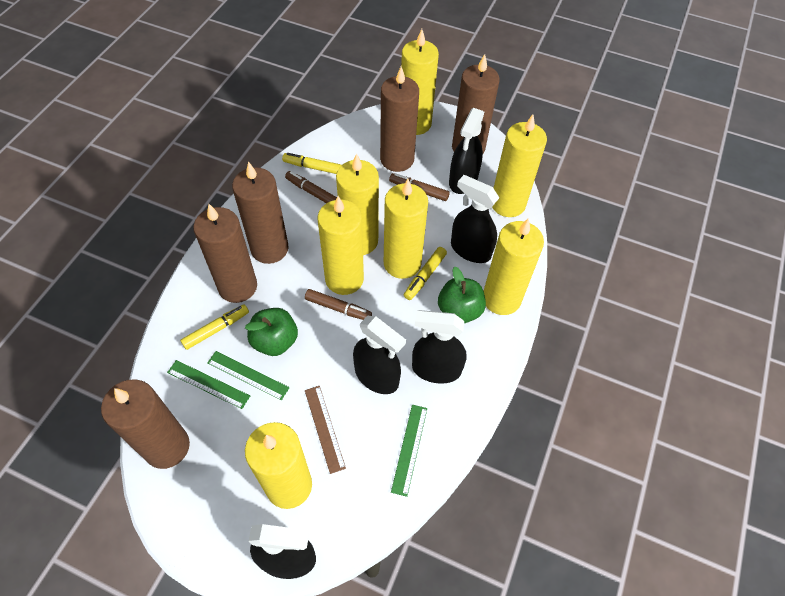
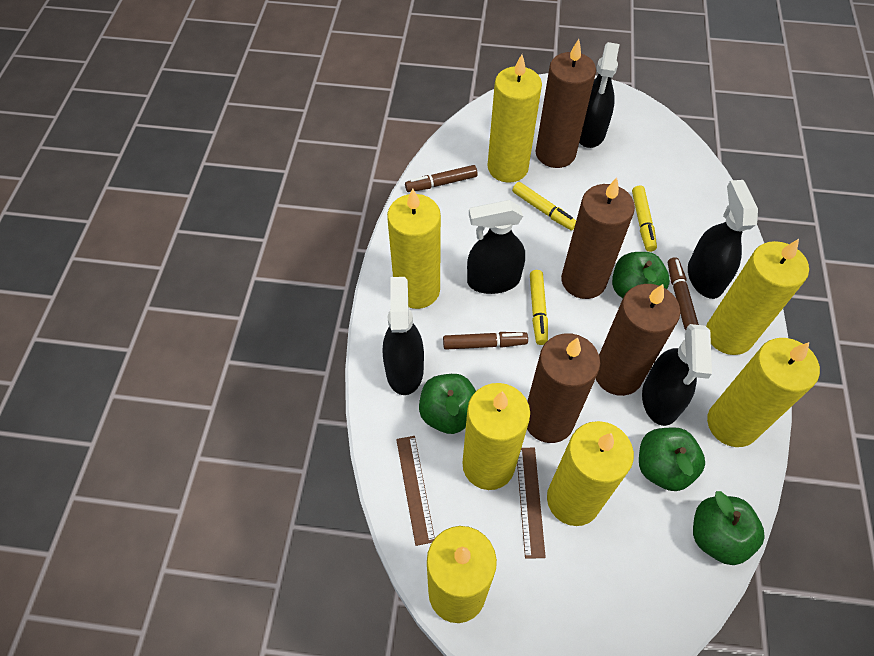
brown candle: 5 -> 4
brown ruler: 1 -> 2
green apple: 2 -> 4
green ruler: 3 -> 0

